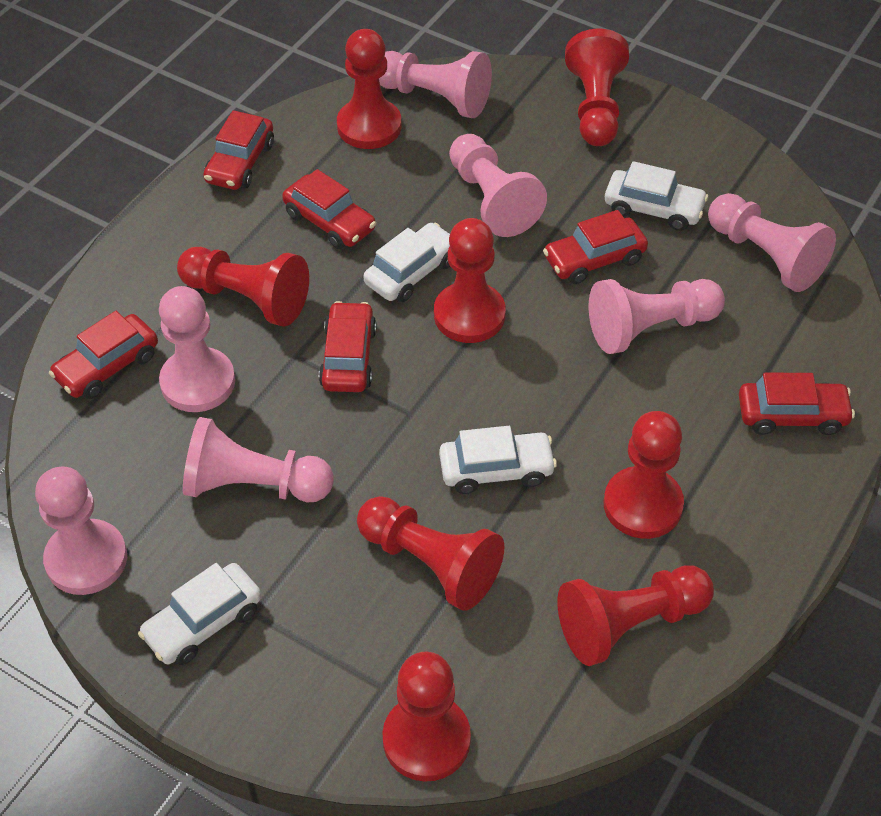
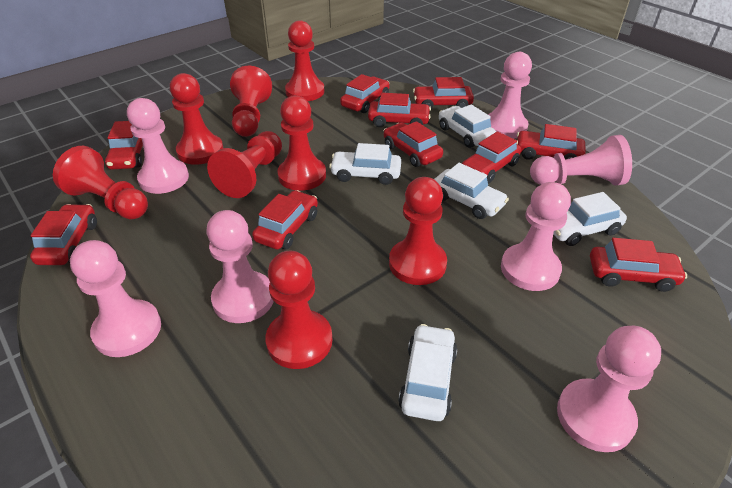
red car: 6 -> 10
white car: 4 -> 5

